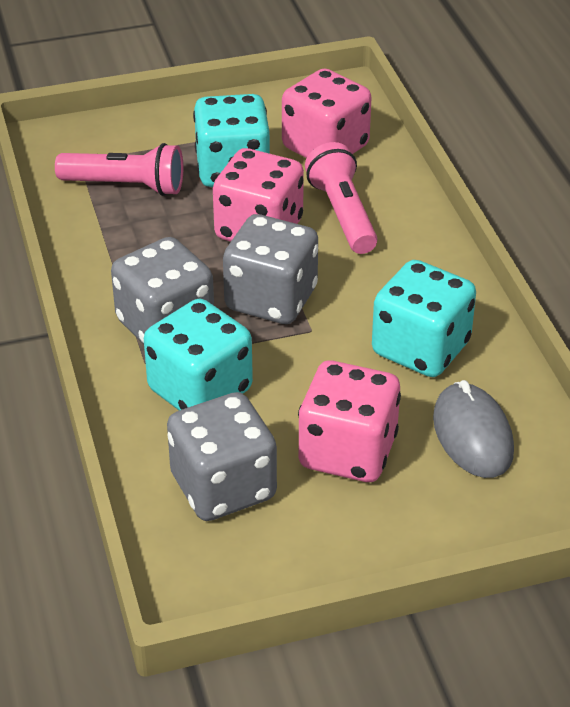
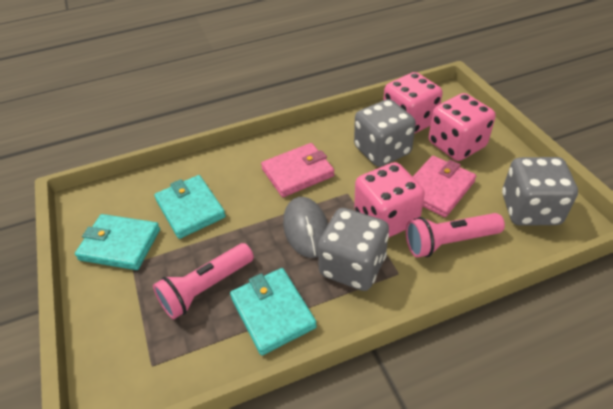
pink wallet: 0 -> 2
turquoise dice: 3 -> 0
turquoise wallet: 0 -> 3

